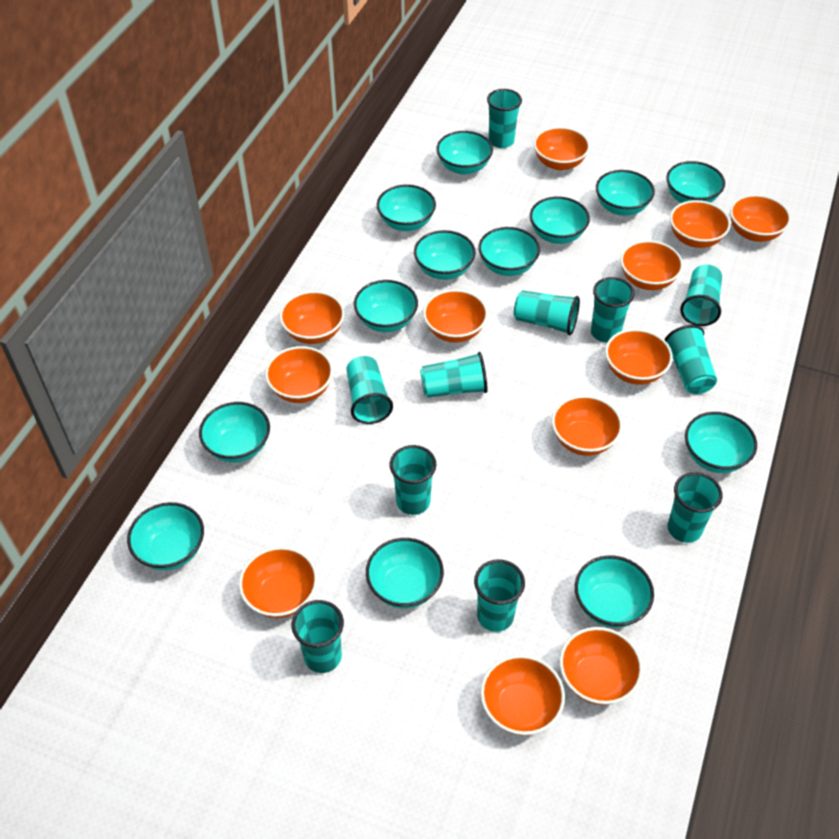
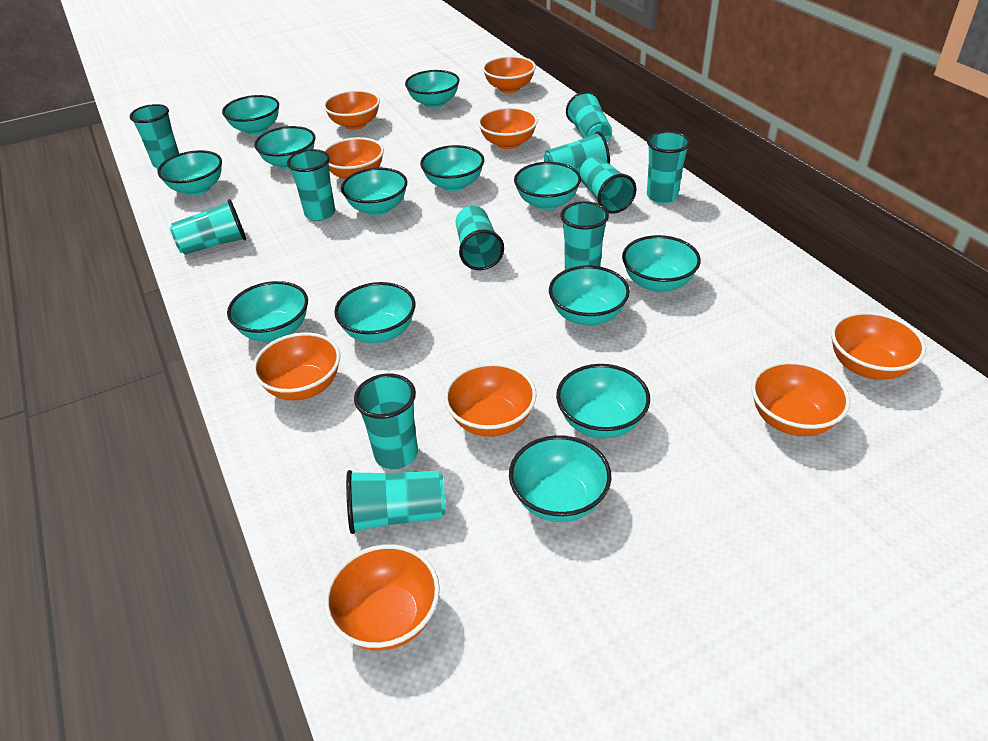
orange bowl: 12 -> 9

